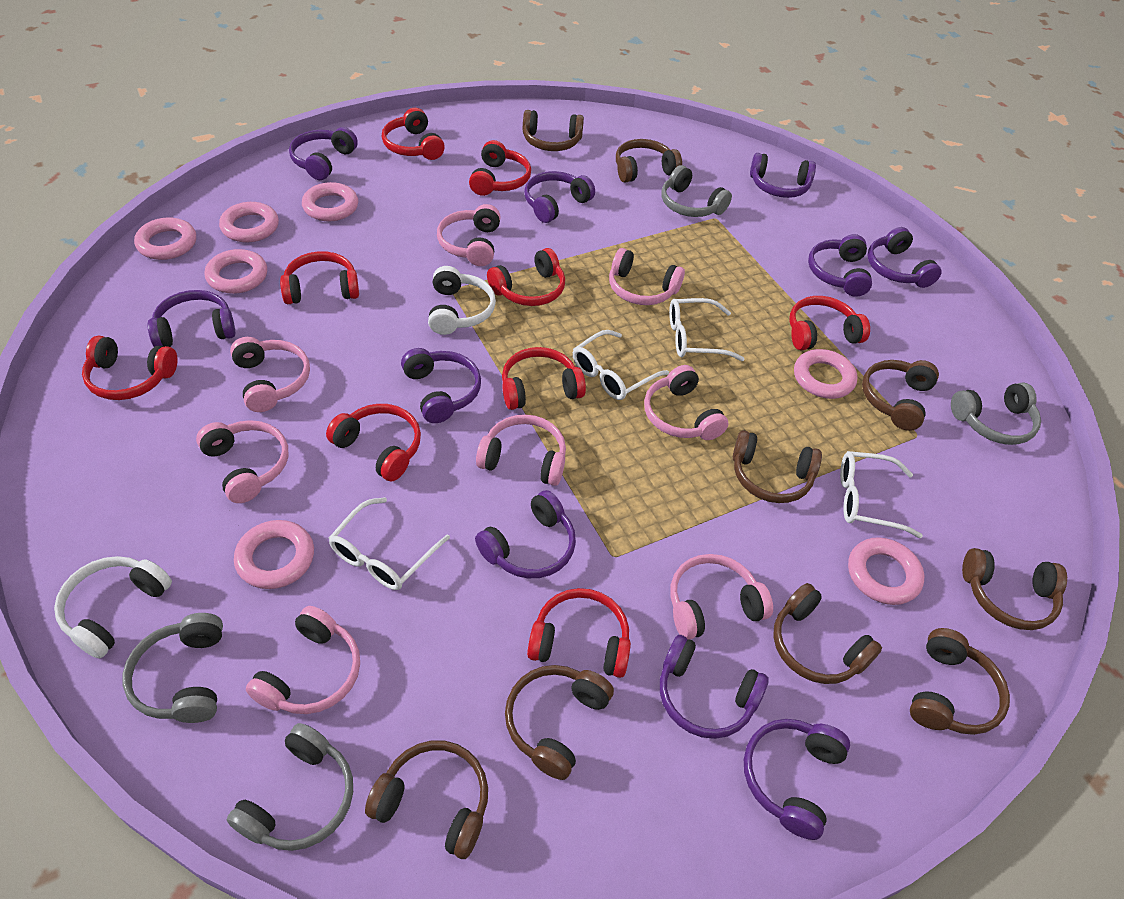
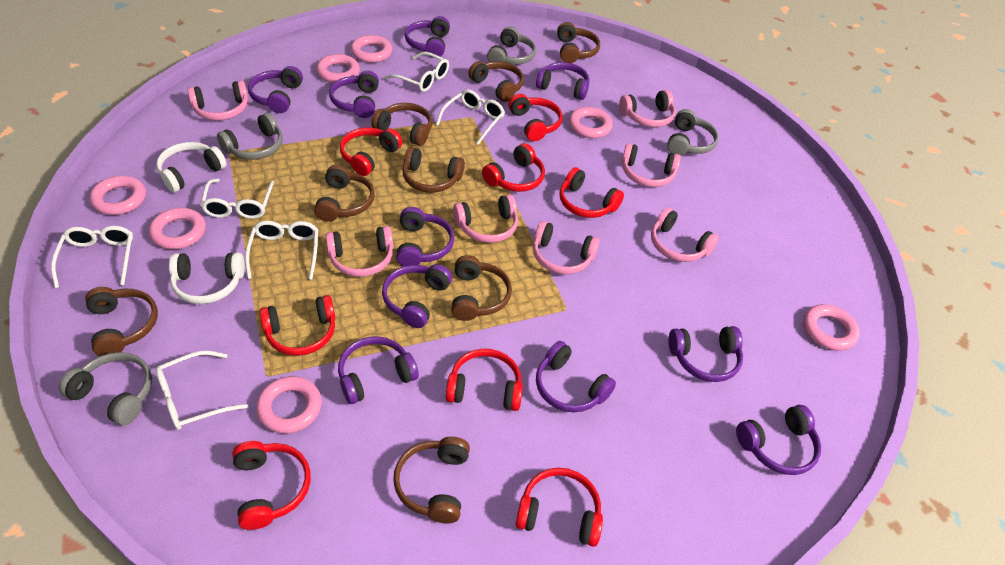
brown headphones: 9 -> 8
pink headphones: 8 -> 7
red headphones: 9 -> 8
white glasses: 4 -> 6

